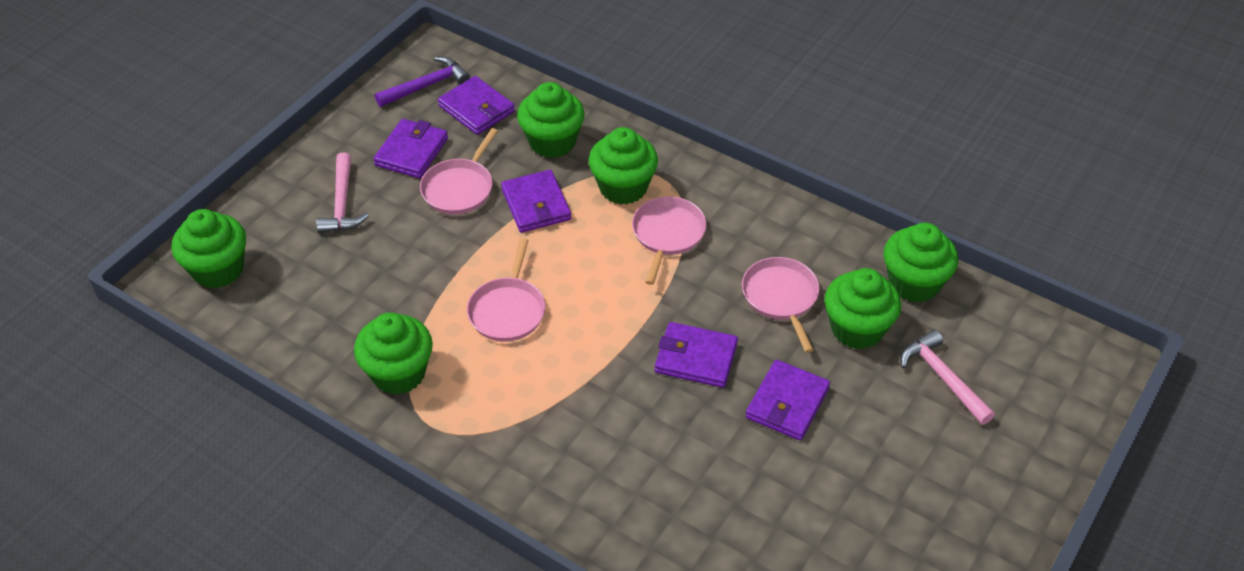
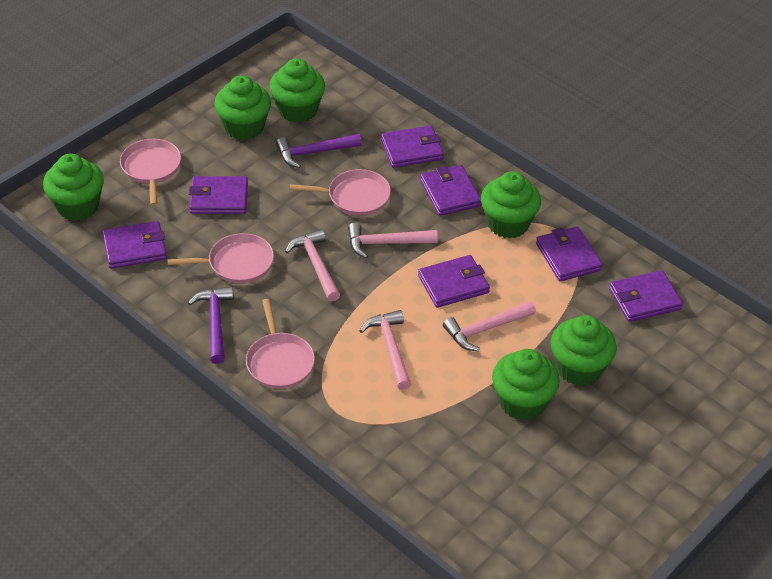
pink hammer: 2 -> 4
purple hammer: 1 -> 2
purple wallet: 5 -> 7

